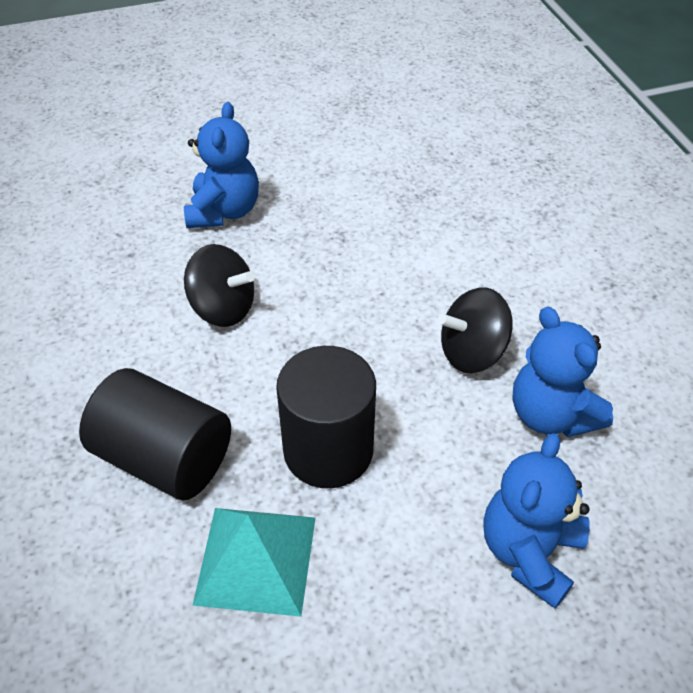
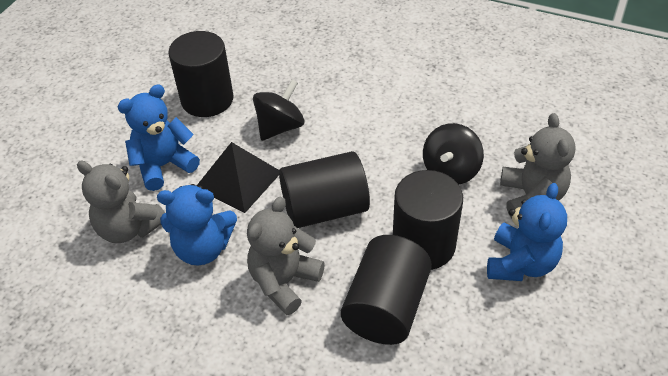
black cylinder: 2 -> 4
black pyramid: 0 -> 1
grey teddy bear: 0 -> 3
turquoise pyramid: 1 -> 0

